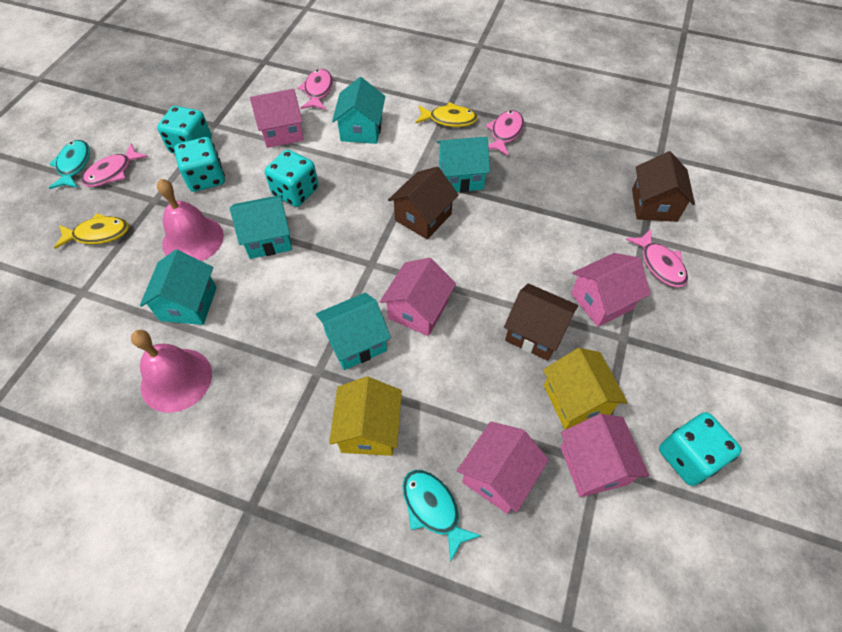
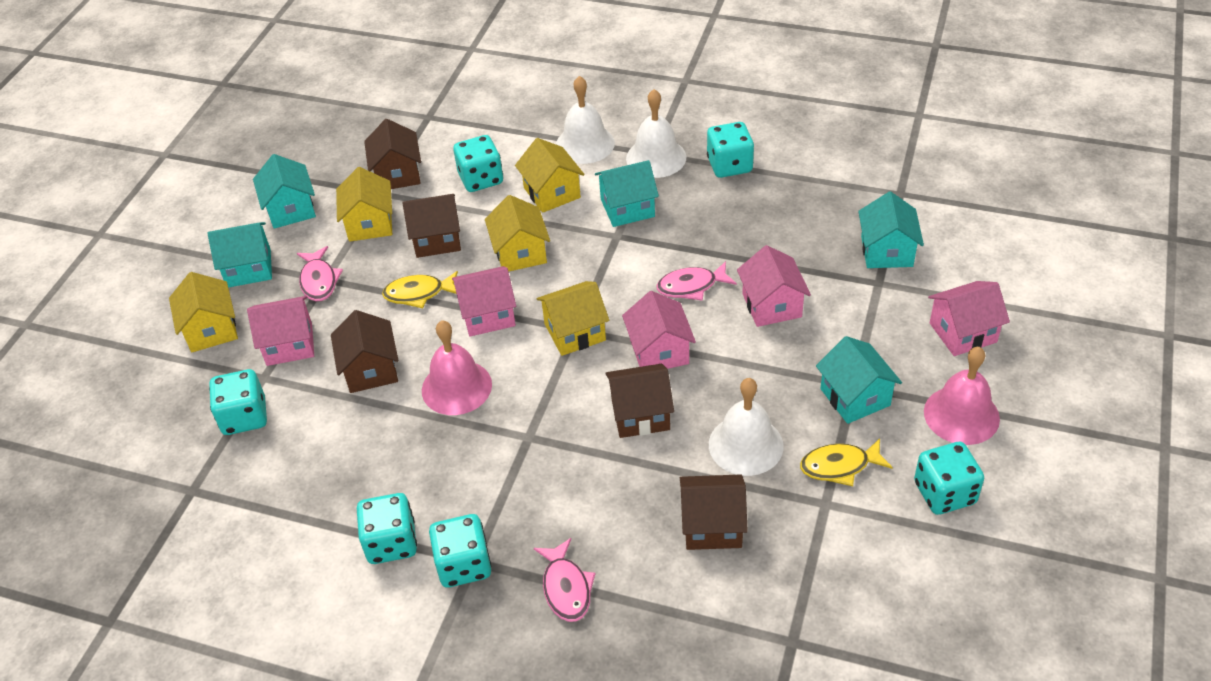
brown house: 3 -> 5
pink fish: 4 -> 3
turquoise dice: 4 -> 6
turquoise fish: 2 -> 0
white bell: 0 -> 3
yellow house: 2 -> 5

